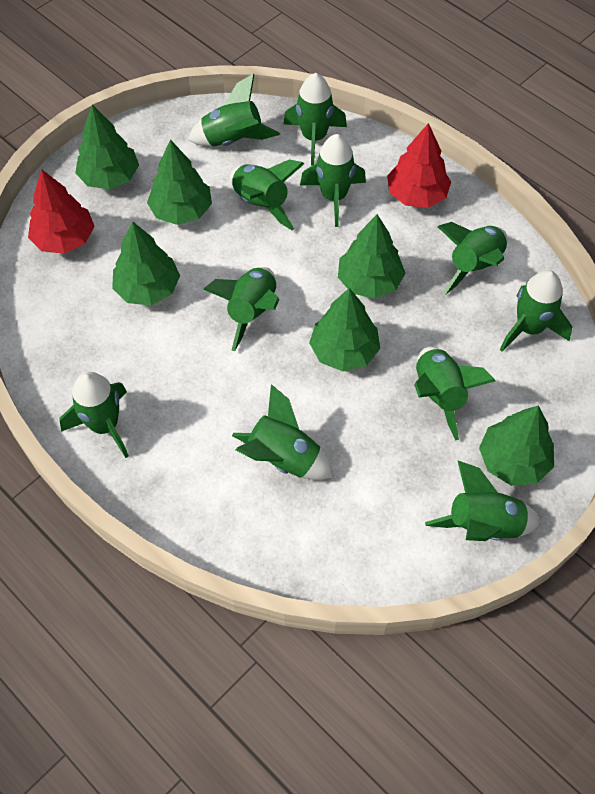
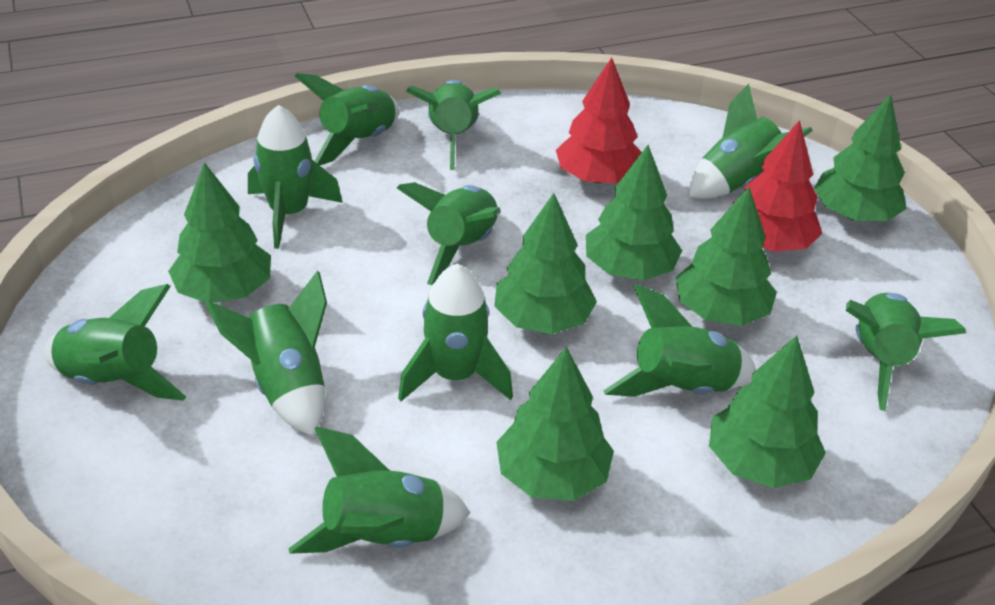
green tree: 6 -> 7

